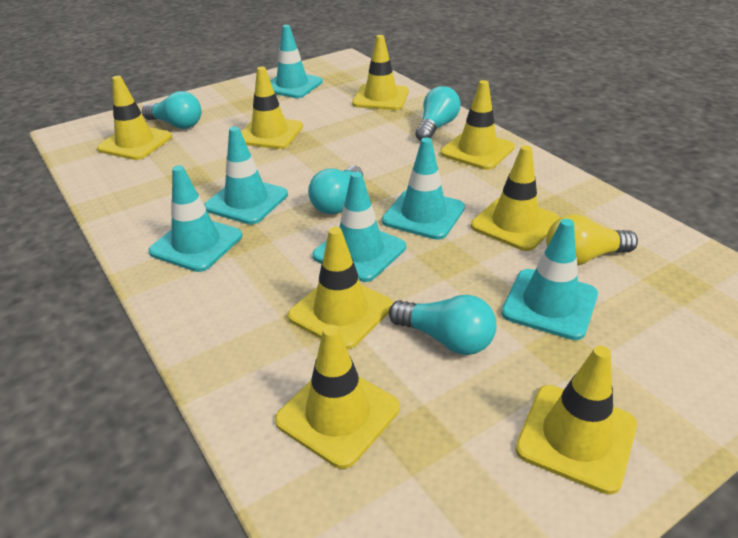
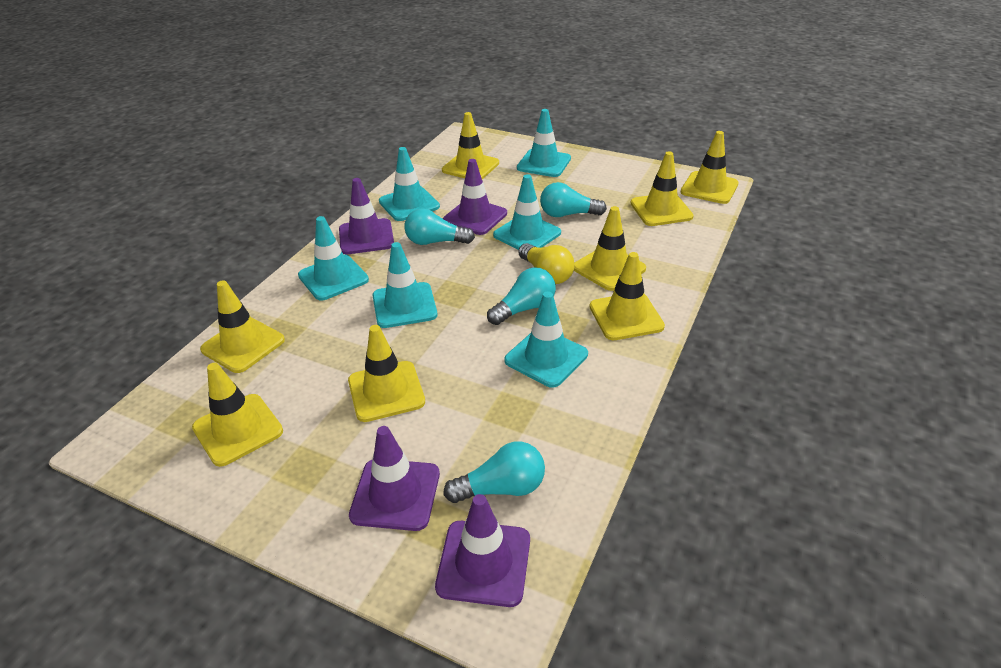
purple traffic cone: 0 -> 4

